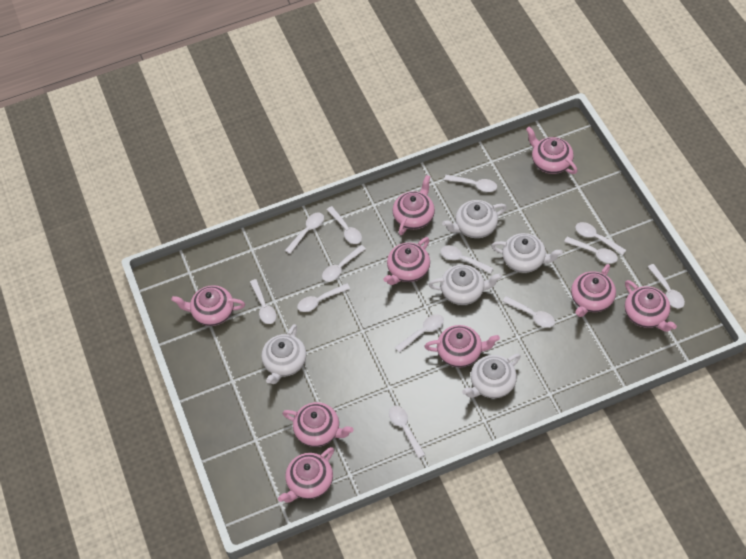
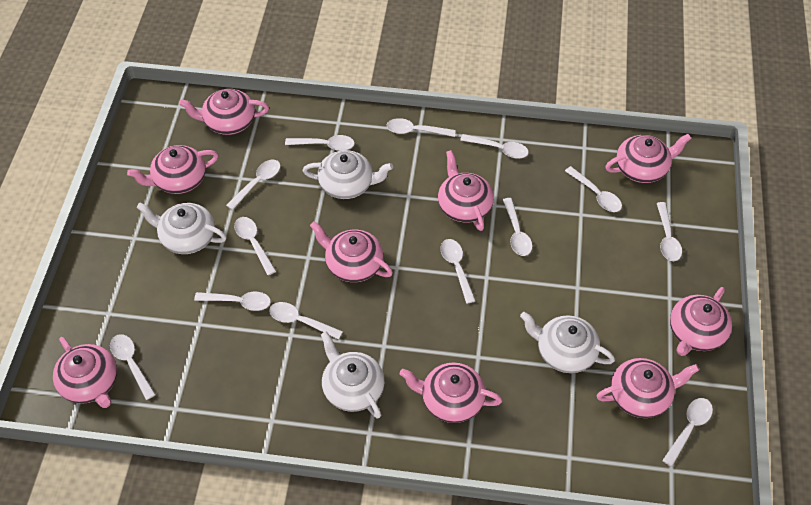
white teapot: 5 -> 4

